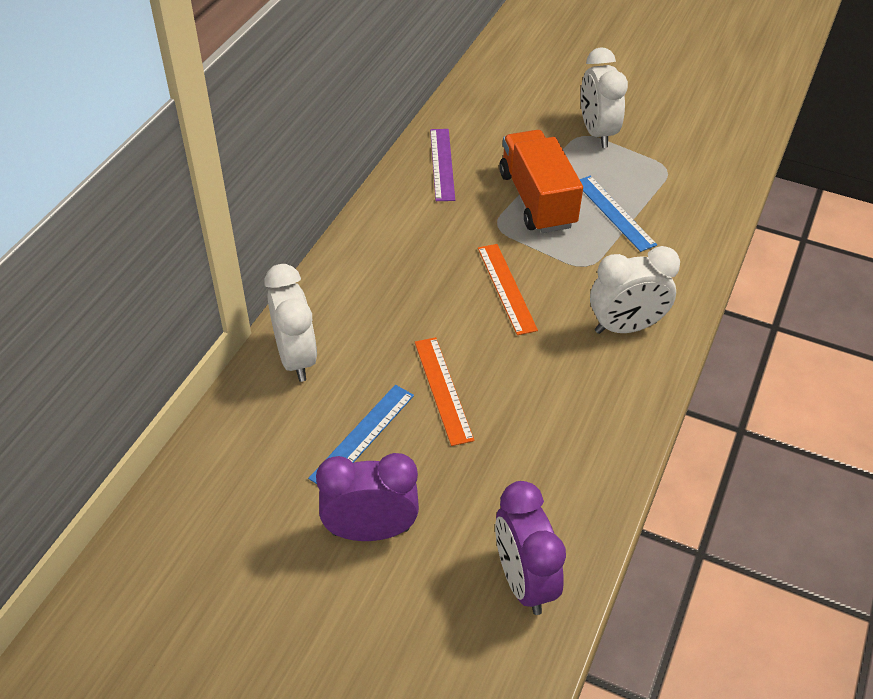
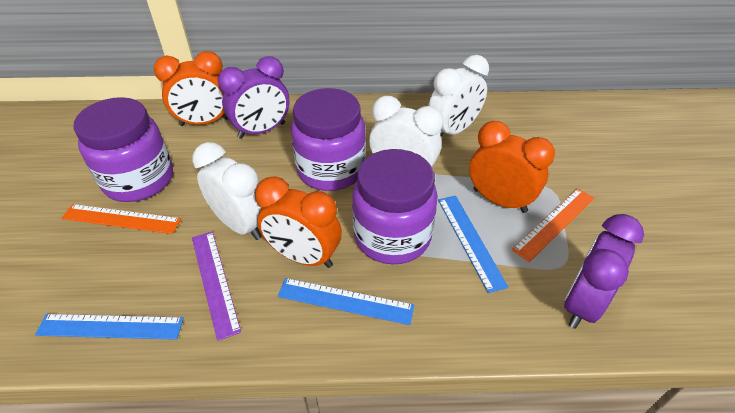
blue ruler: 2 -> 3
orange clock: 0 -> 3
orange truck: 1 -> 0
purple jar: 0 -> 3

